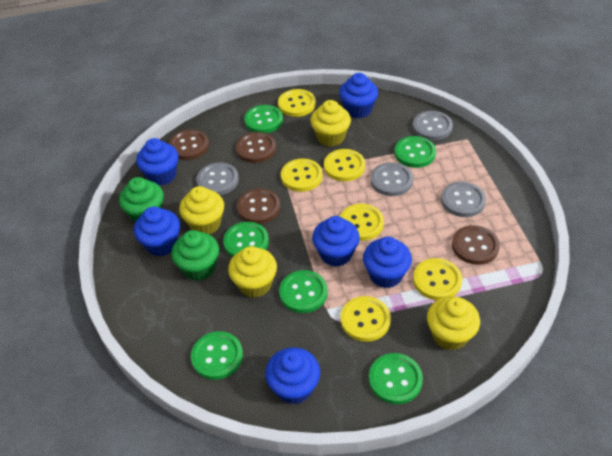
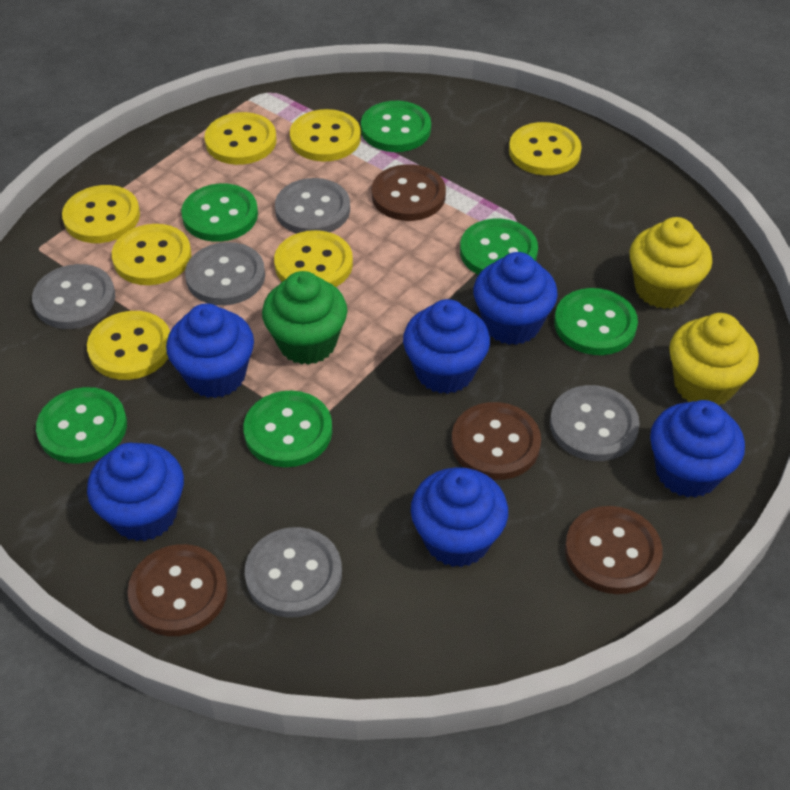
green cupcake: 2 -> 1
grey button: 4 -> 5
yellow button: 6 -> 7
yellow cupcake: 4 -> 2

